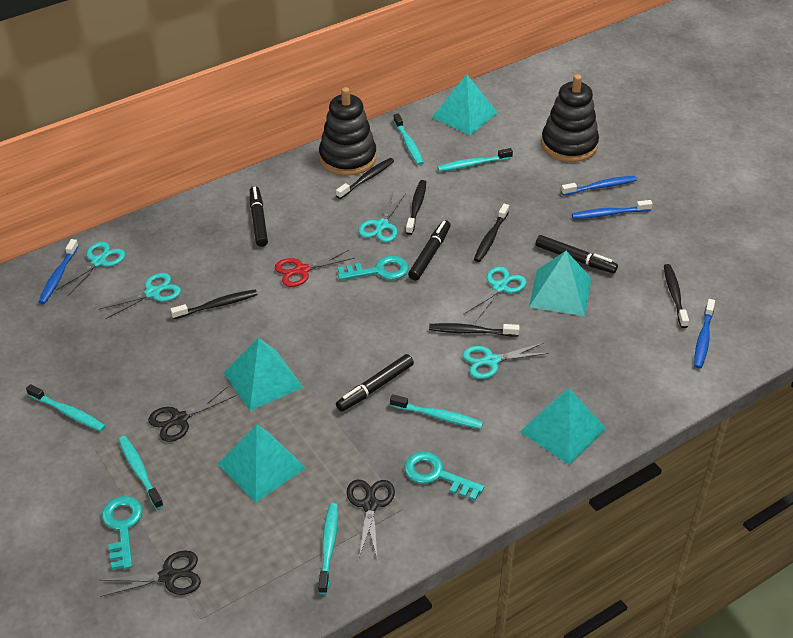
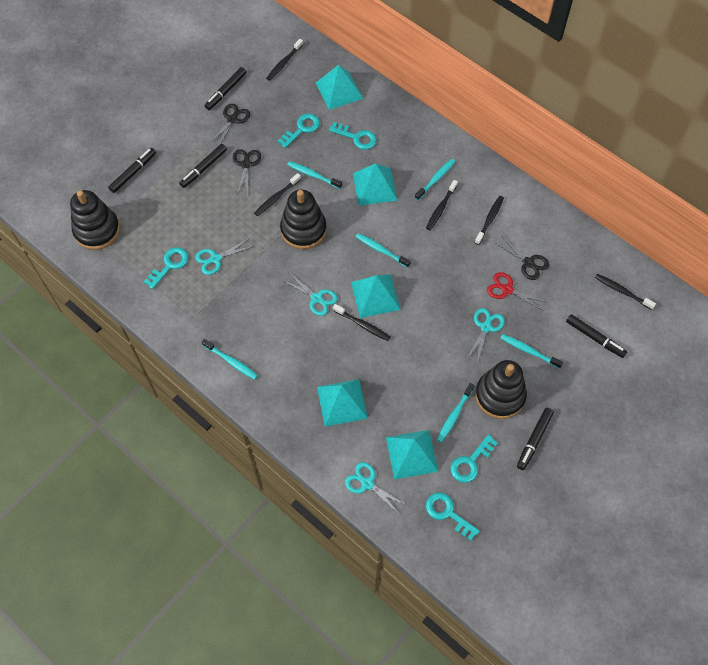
black marker: 4 -> 5
black stacking toy: 2 -> 3
blue toothbrush: 4 -> 0
turquoise key: 3 -> 5
turquoise scissors: 5 -> 4

